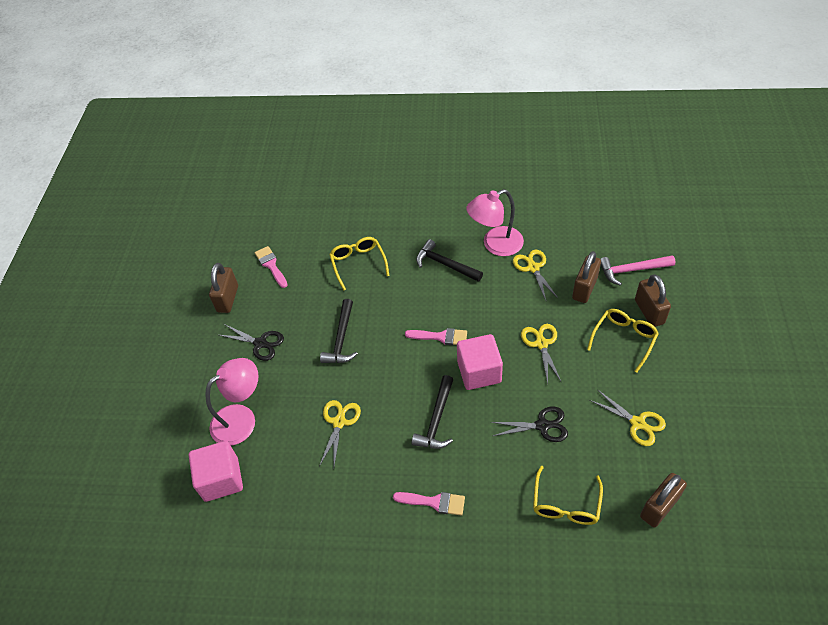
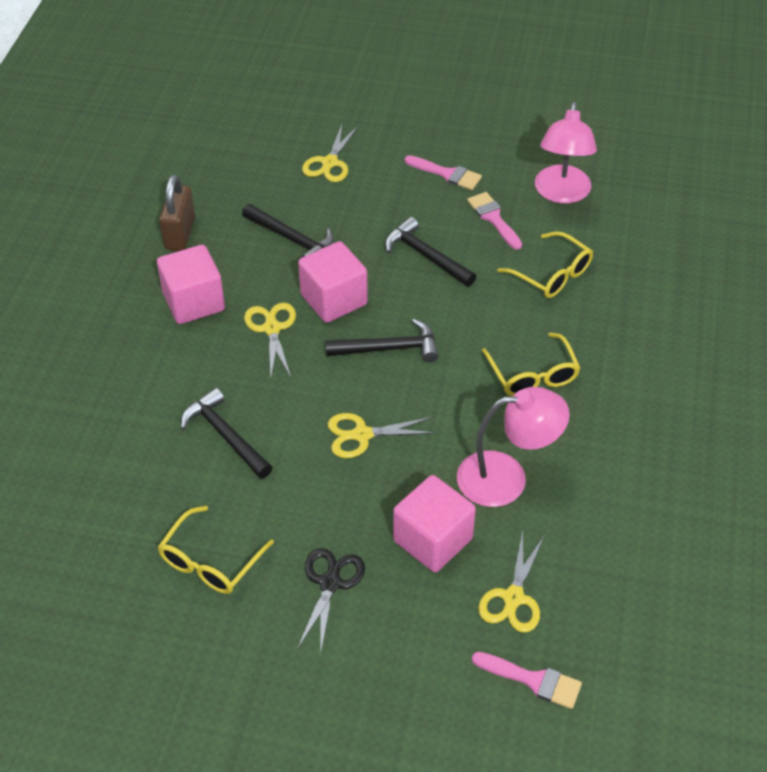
black hammer: 3 -> 4
black scissors: 2 -> 1
brown padlock: 4 -> 1
pink cube: 2 -> 3
pink hammer: 1 -> 0

